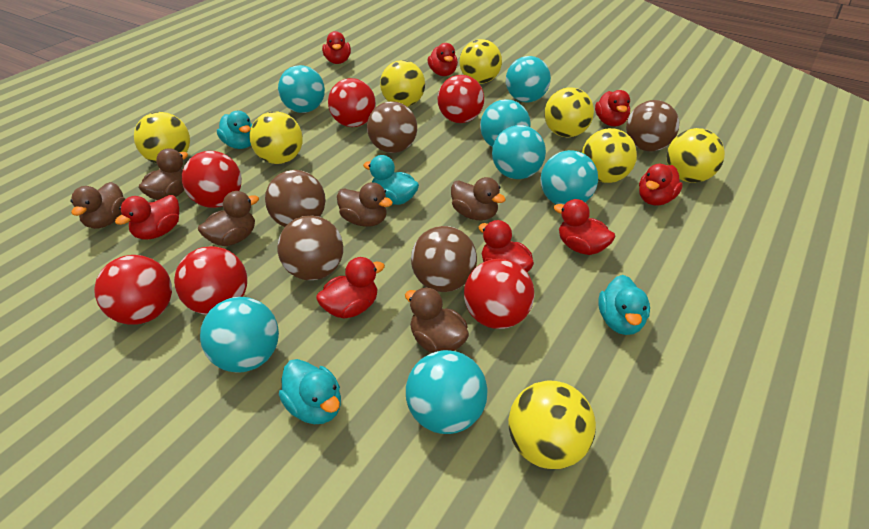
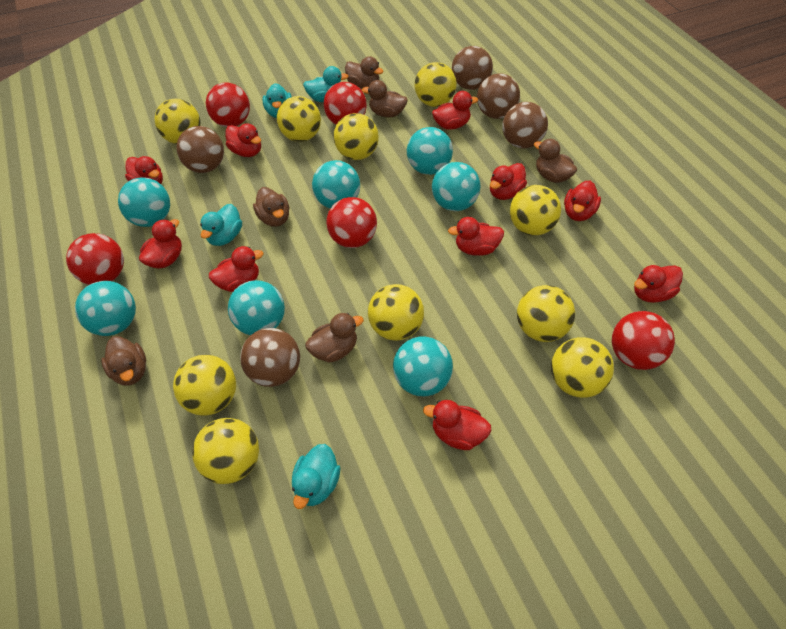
red ball: 6 -> 5
red duck: 8 -> 10
yellow ball: 8 -> 10

